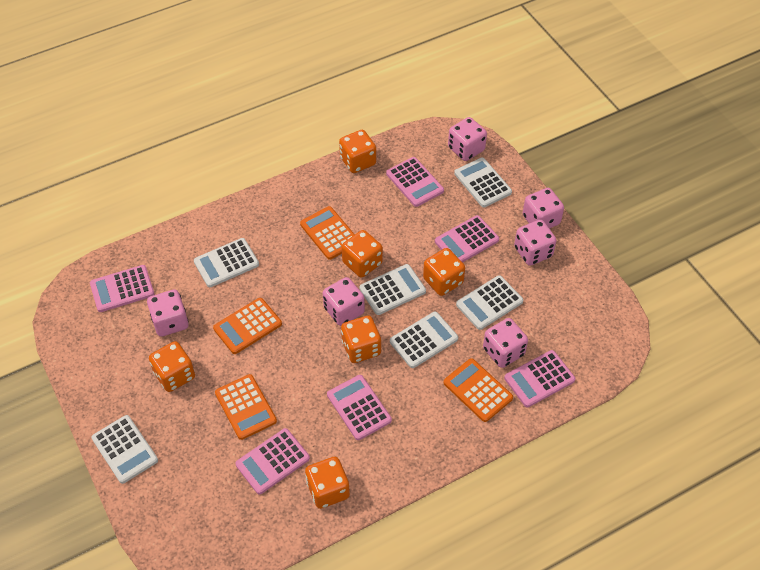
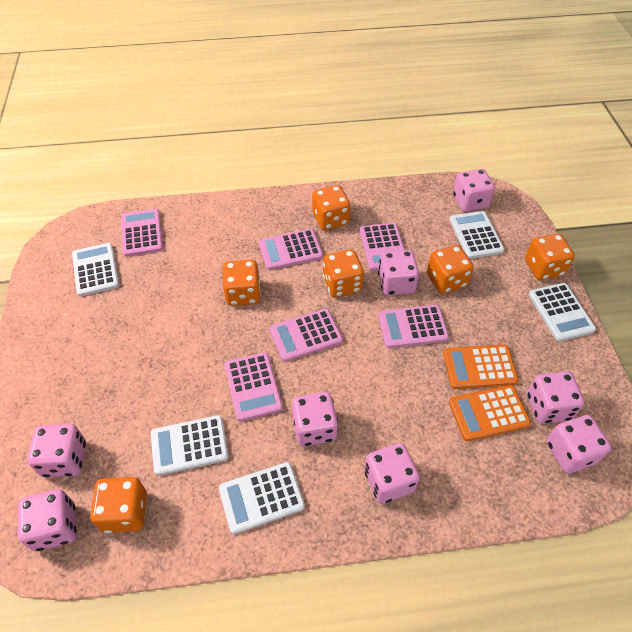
orange calculator: 4 -> 2
pink dice: 6 -> 8
white calculator: 6 -> 5

